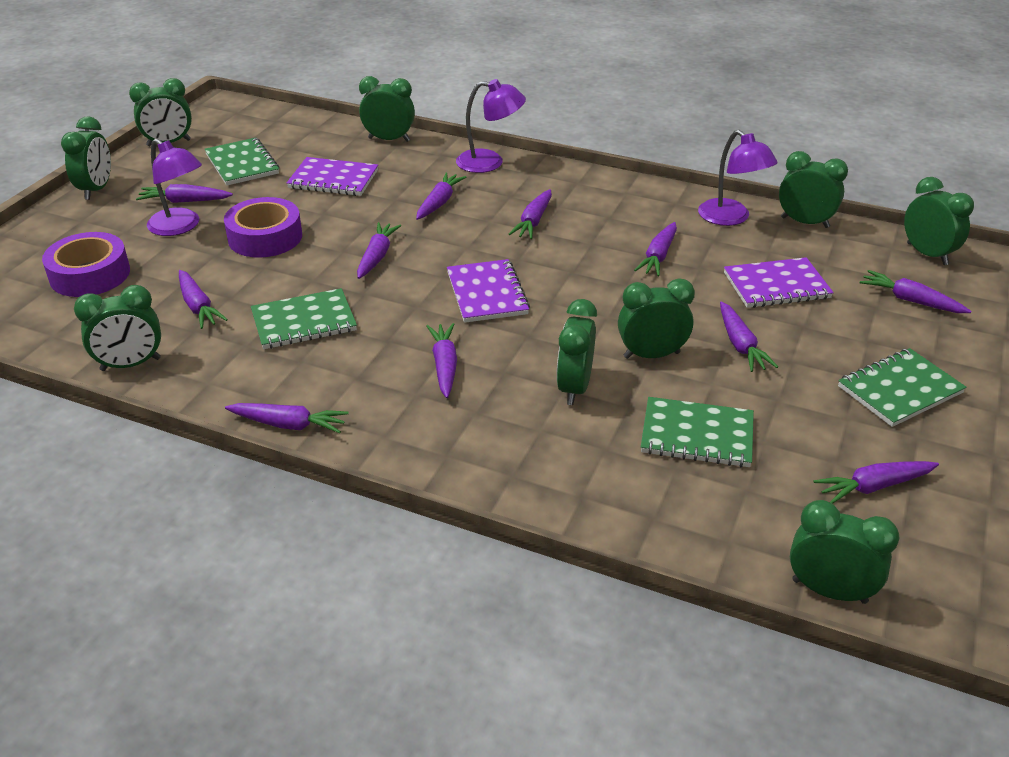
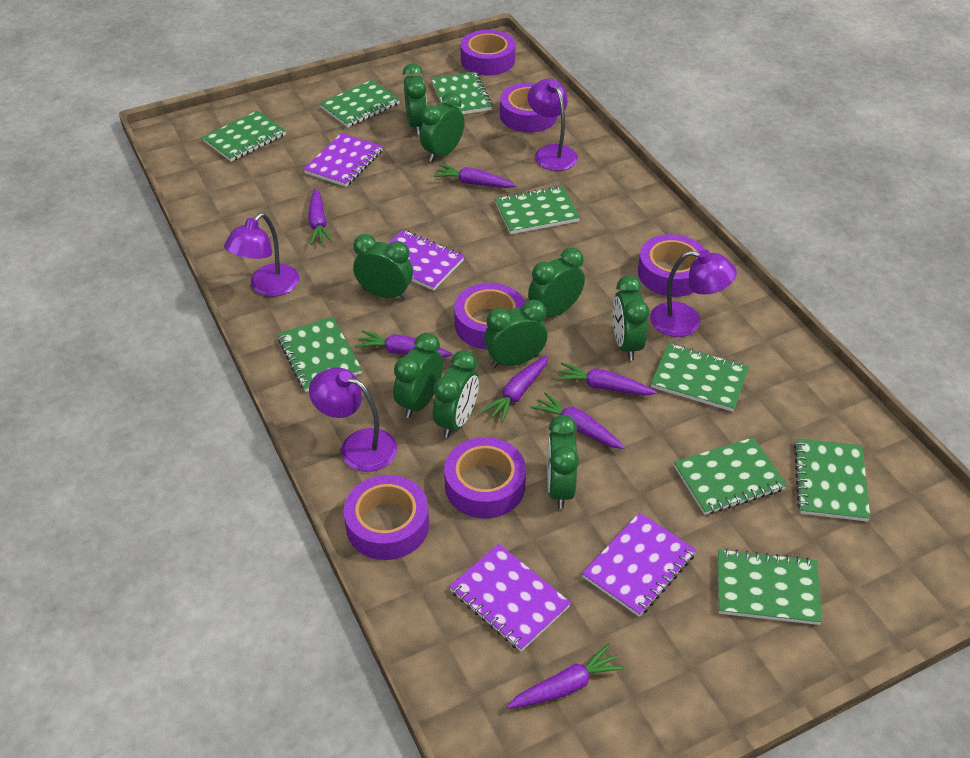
green notebook: 4 -> 9
purple carrot: 11 -> 7
purple lamp: 3 -> 4
purple notebook: 3 -> 4
purple tape: 2 -> 6

